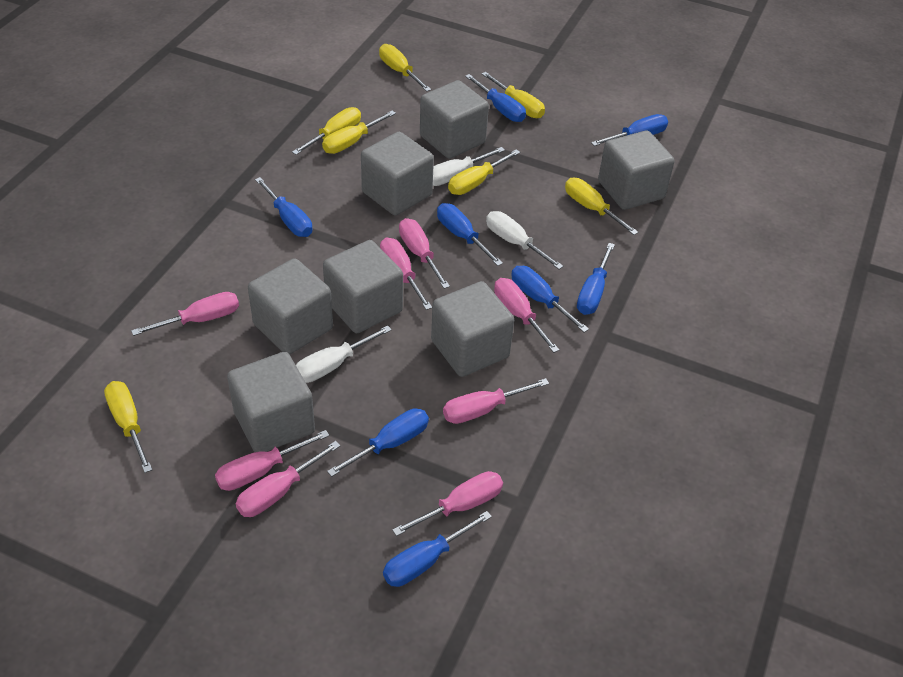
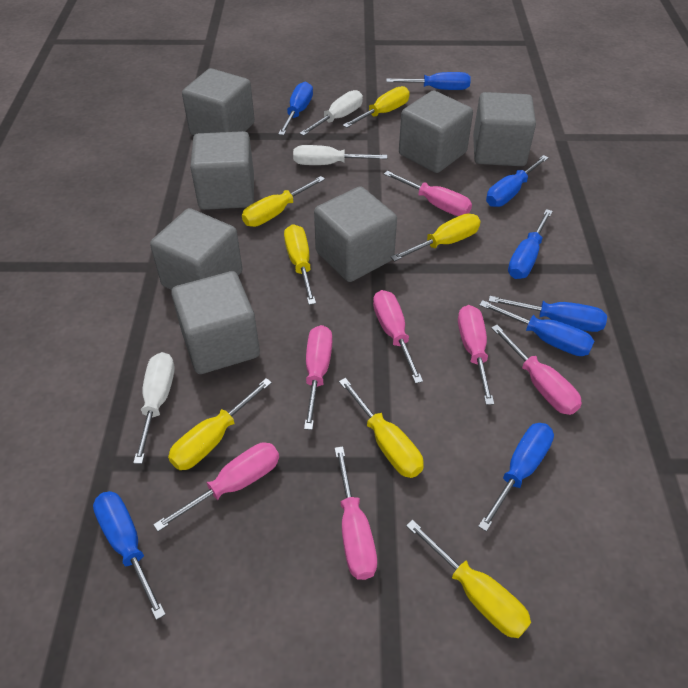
pink screwdriver: 8 -> 7

